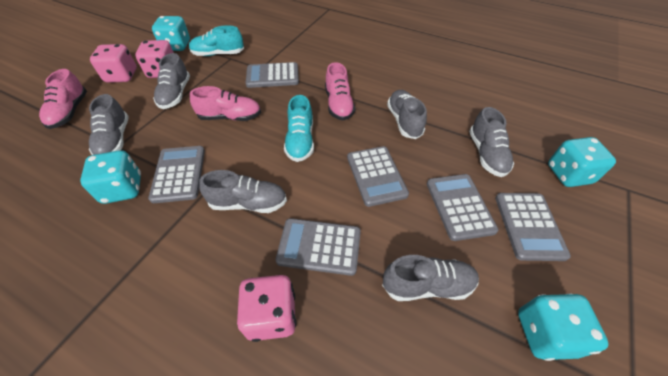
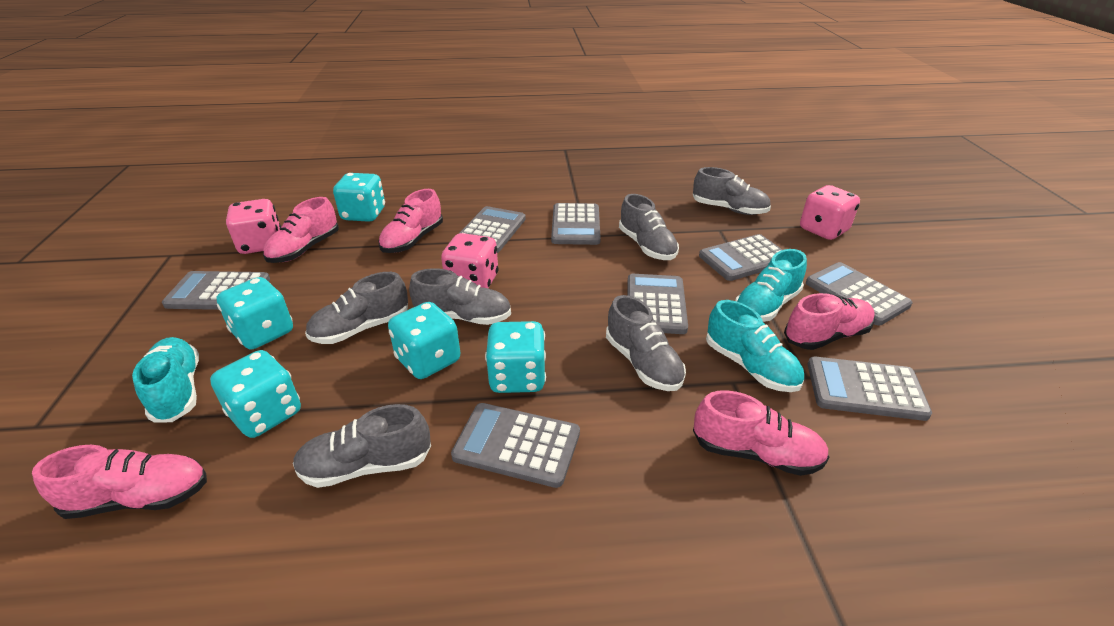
grey calculator: 6 -> 8
pink shoe: 3 -> 5
turquoise dice: 4 -> 5
turquoise shoe: 2 -> 3

